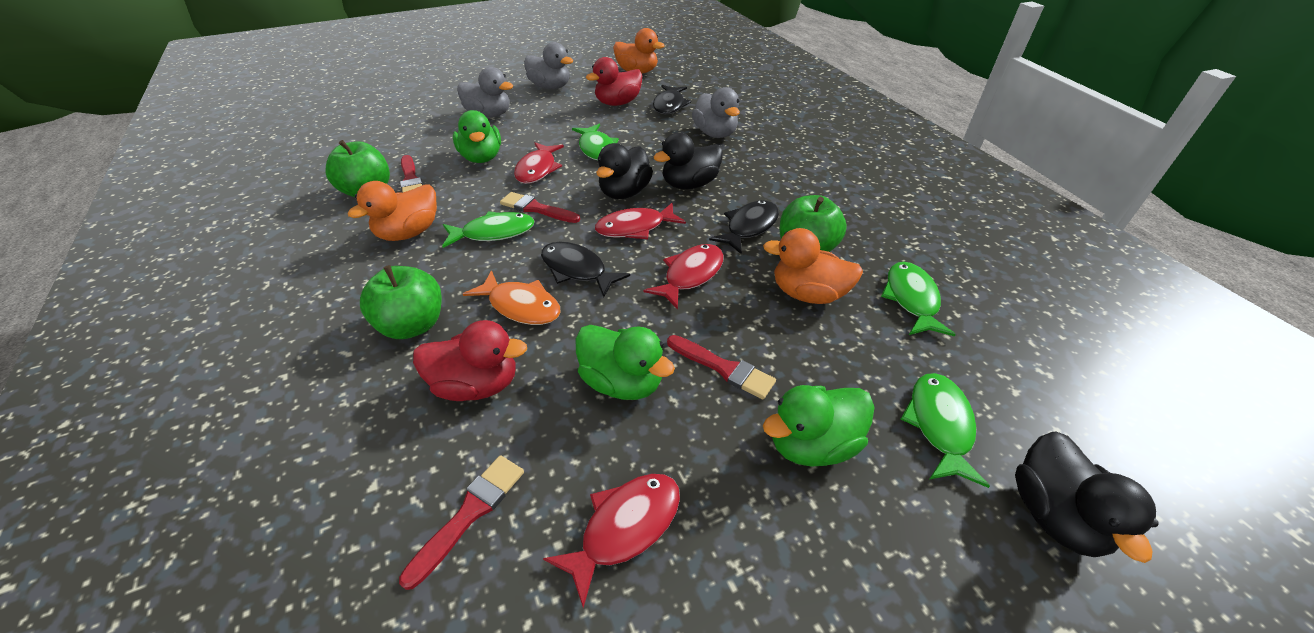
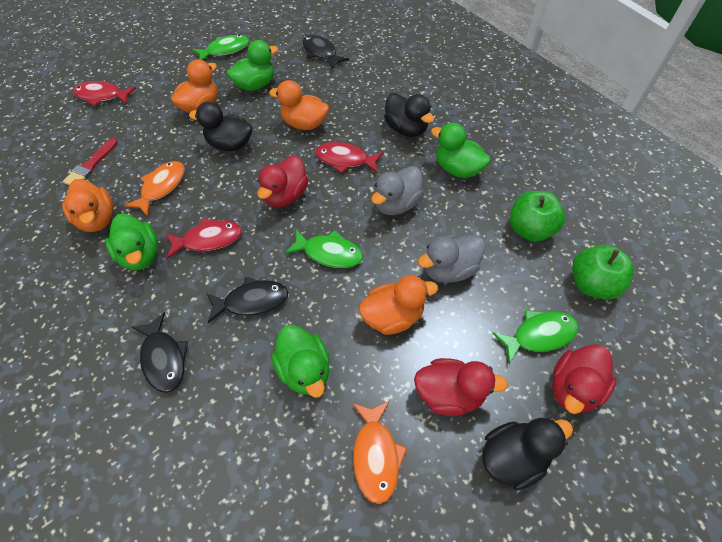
green apple: 3 -> 2
green duck: 3 -> 4
green fish: 4 -> 3
grey duck: 3 -> 2
orange duck: 3 -> 4
orange fish: 1 -> 2
red brush: 4 -> 1
red duck: 2 -> 3
red fish: 4 -> 3

